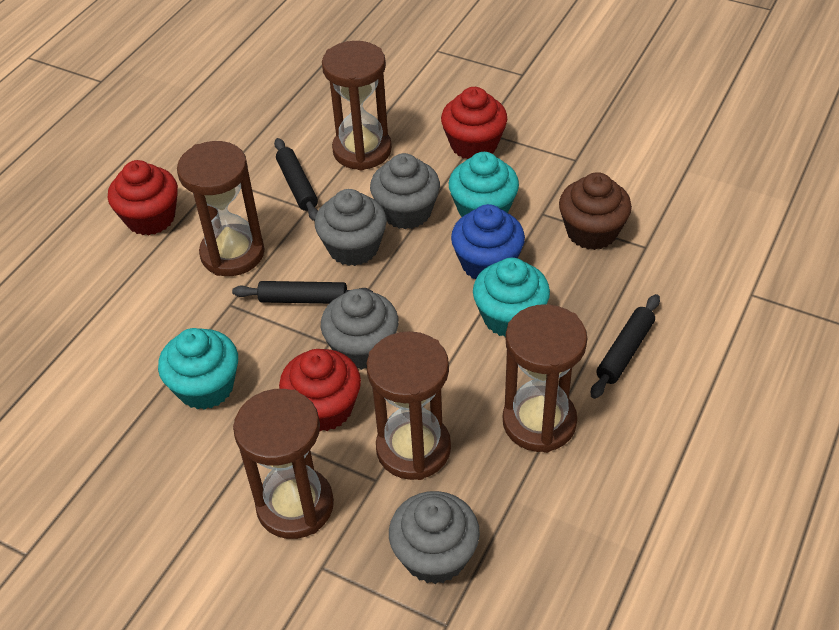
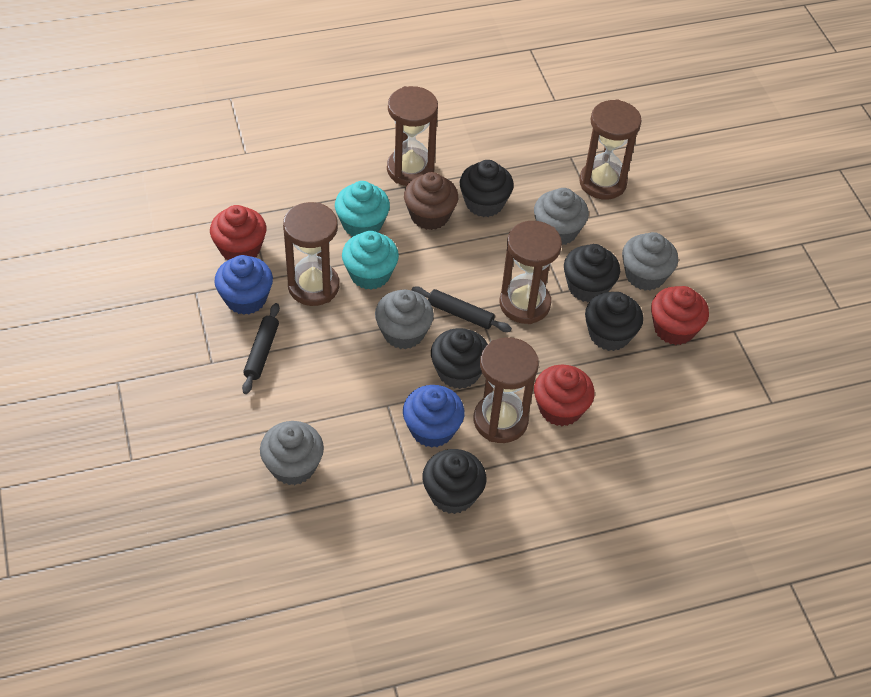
black cupcake: 0 -> 5
black rolling pin: 3 -> 2
blue cupcake: 1 -> 2
turquoise cupcake: 3 -> 2

